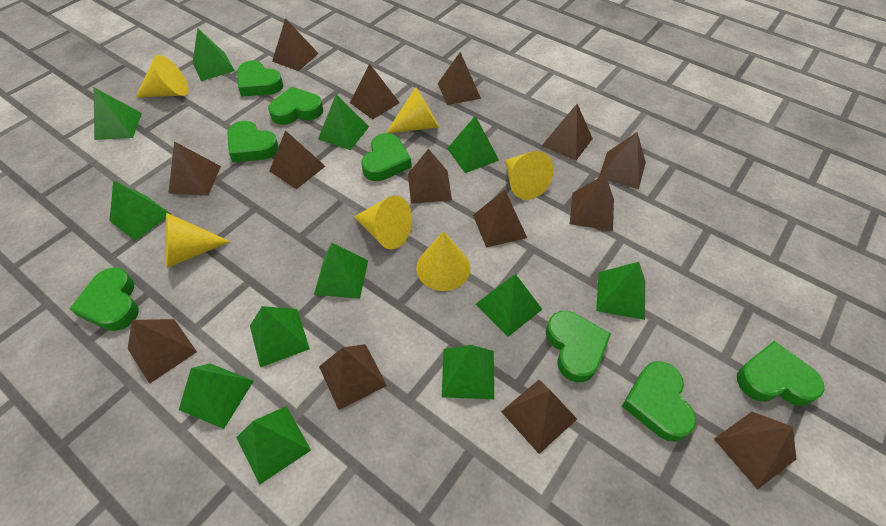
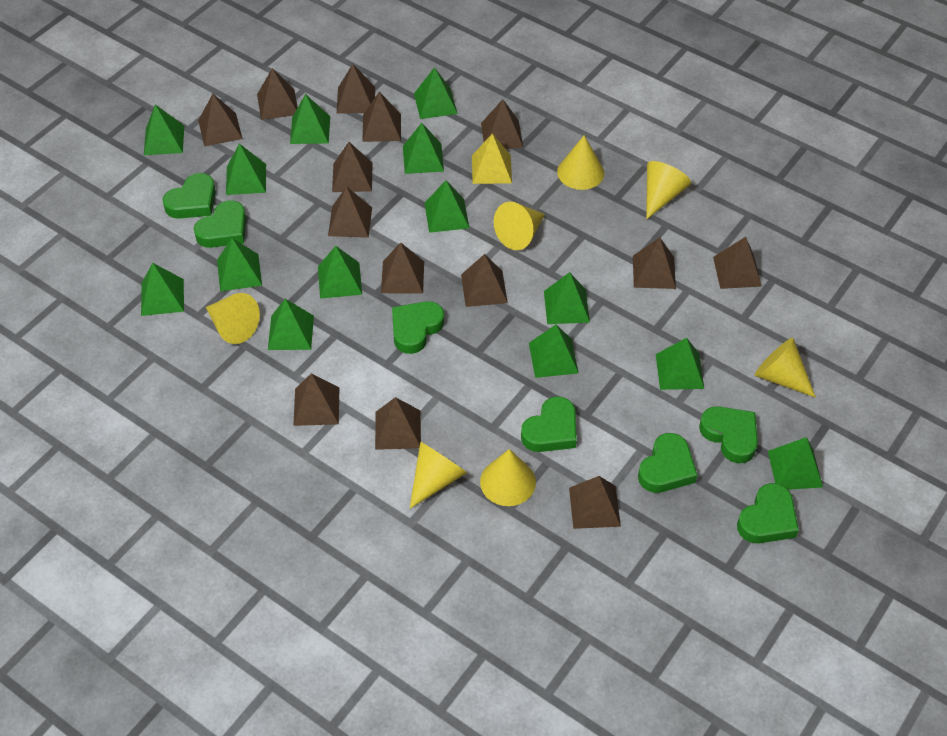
green heart: 8 -> 7
green pyramid: 12 -> 14
yellow cone: 6 -> 7
yellow pyramid: 0 -> 1

